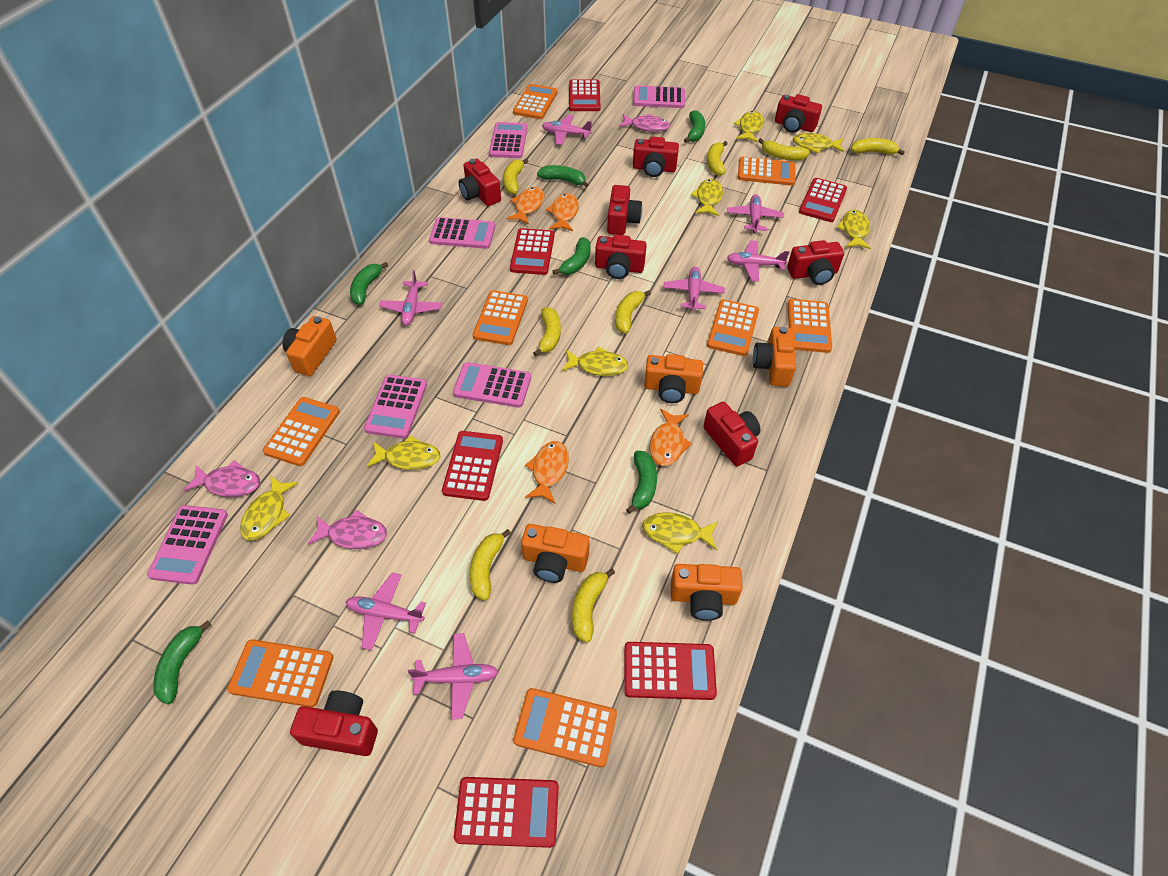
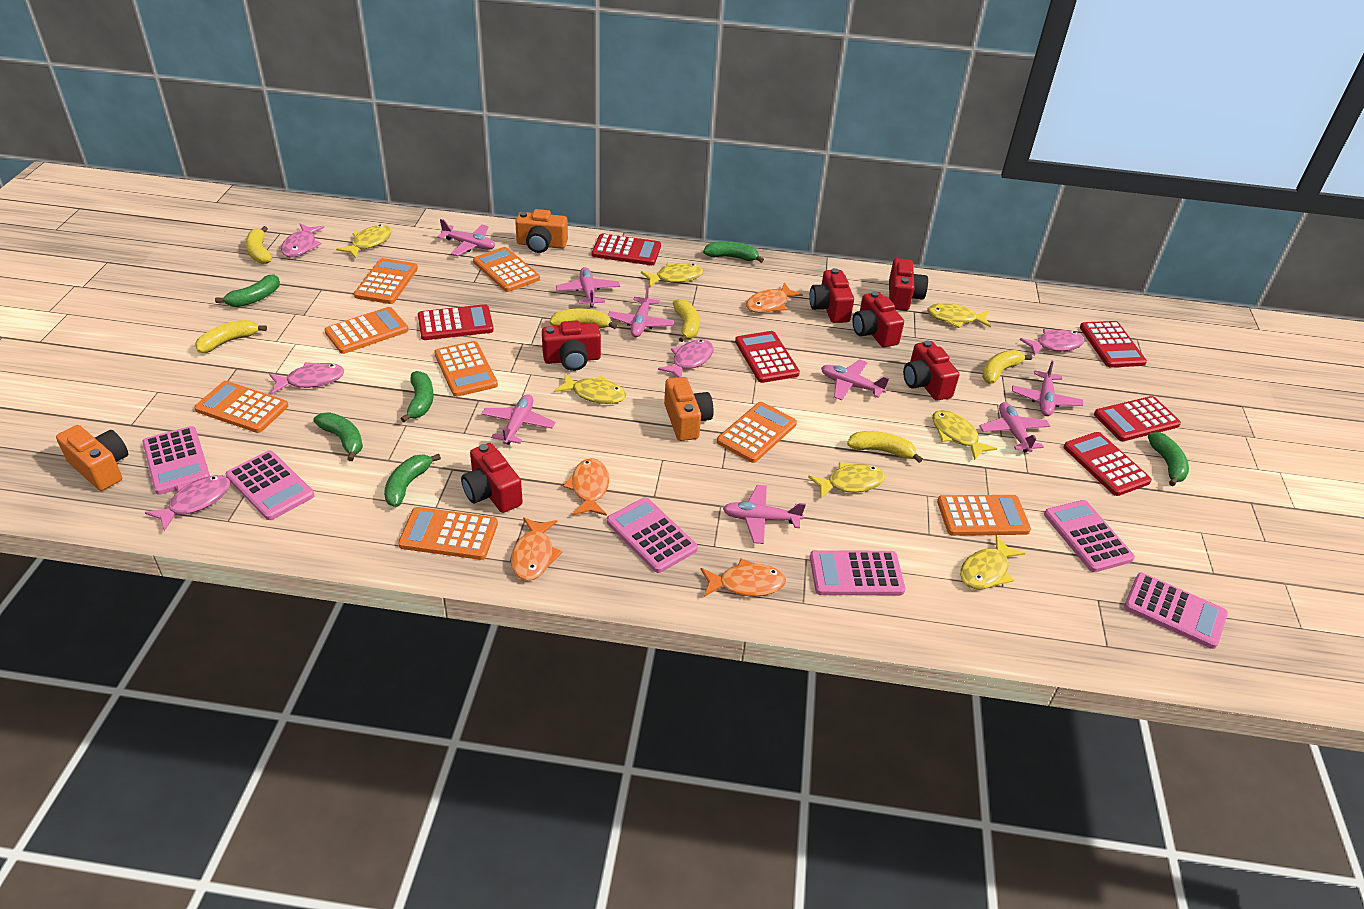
orange camera: 5 -> 3
pink fish: 3 -> 5
pink plane: 7 -> 8
red camera: 8 -> 6
yellow banana: 8 -> 6
yellow fish: 8 -> 7

